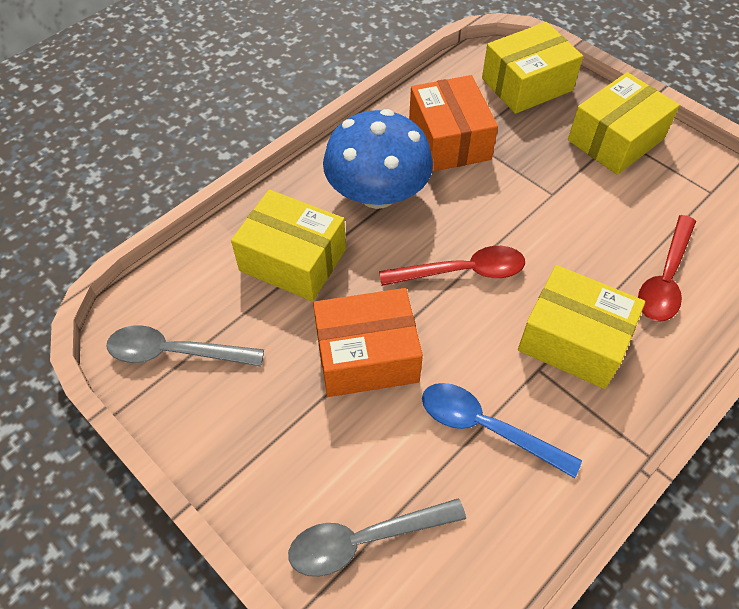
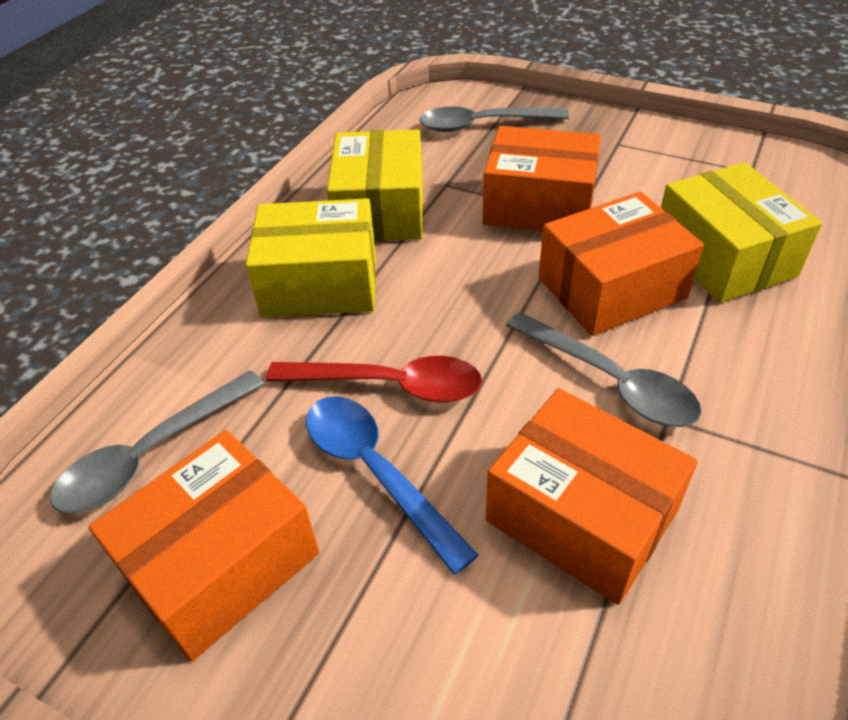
blue mushroom: 1 -> 0
grey spoon: 2 -> 3
orange box: 2 -> 4
red spoon: 2 -> 1
yellow box: 4 -> 3

